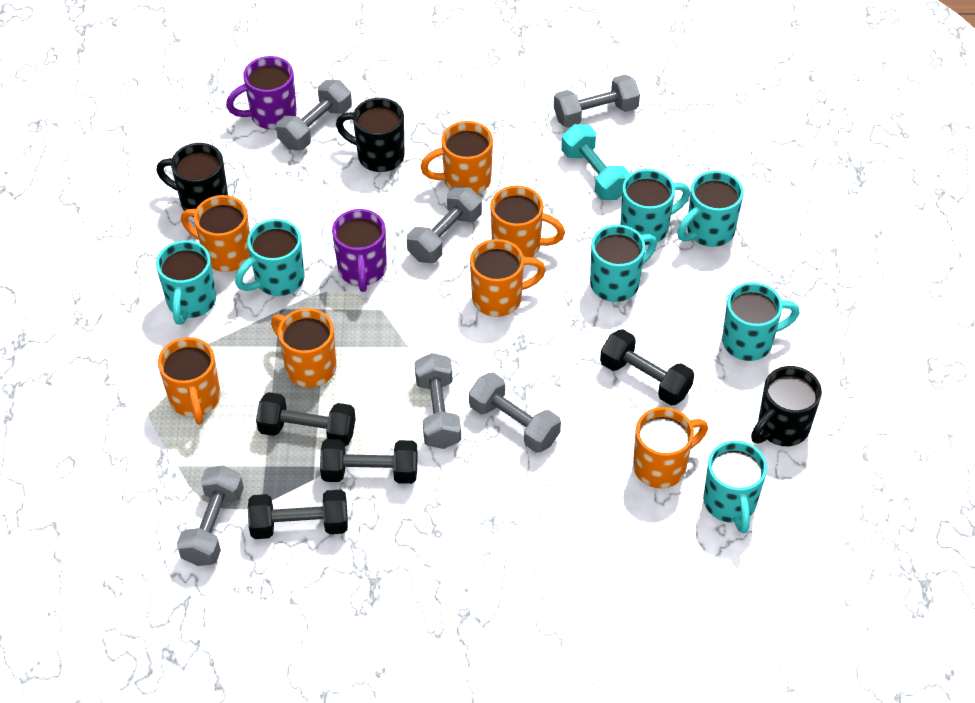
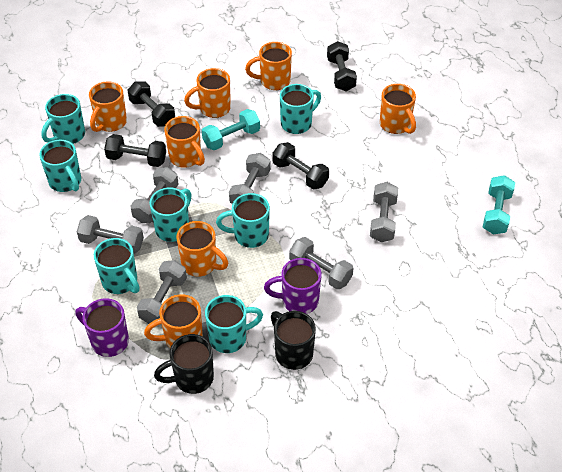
black mug: 3 -> 2
turquoise dumbbell: 1 -> 2

